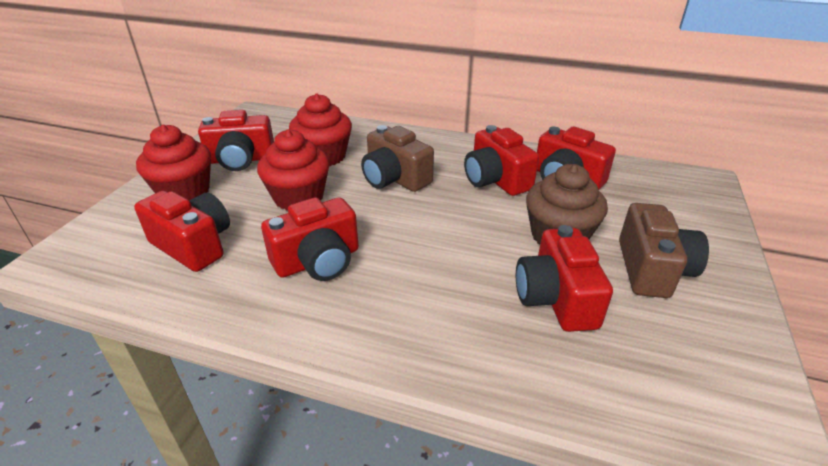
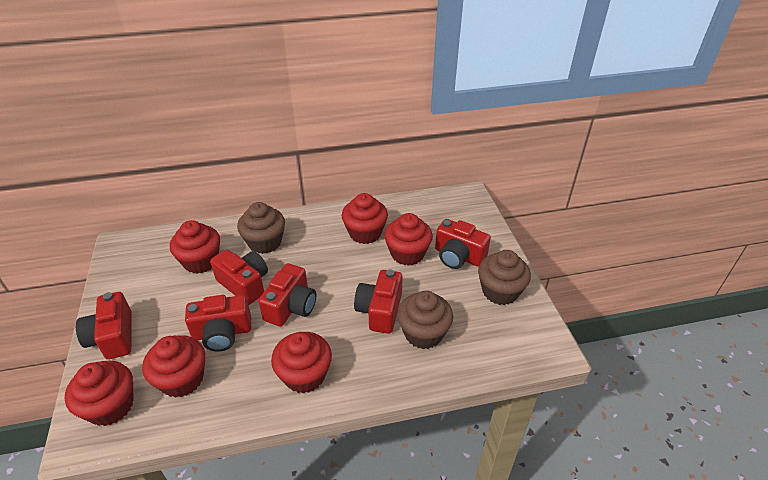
brown camera: 2 -> 0
brown cupcake: 1 -> 3
red cupcake: 3 -> 6

